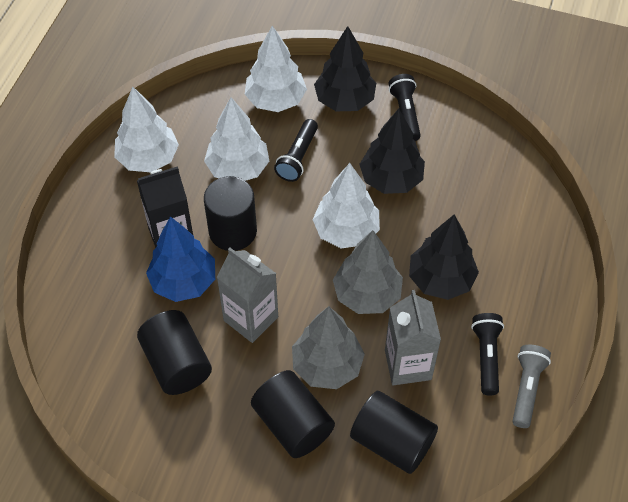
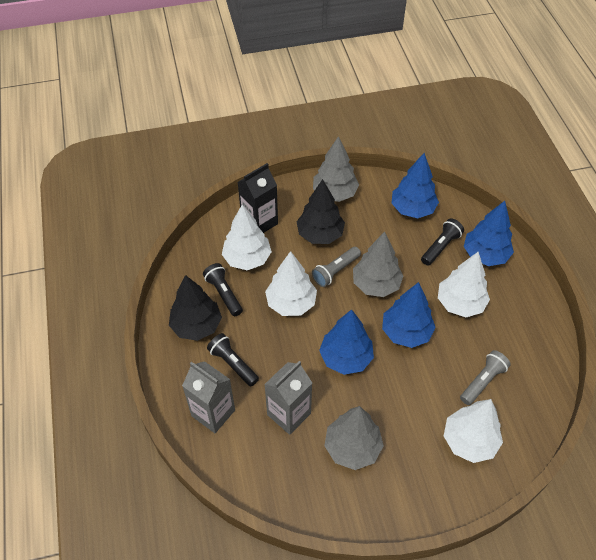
black cylinder: 4 -> 0
black tree: 3 -> 2
blue tree: 1 -> 4
grey flashlight: 1 -> 2
grey tree: 2 -> 3

